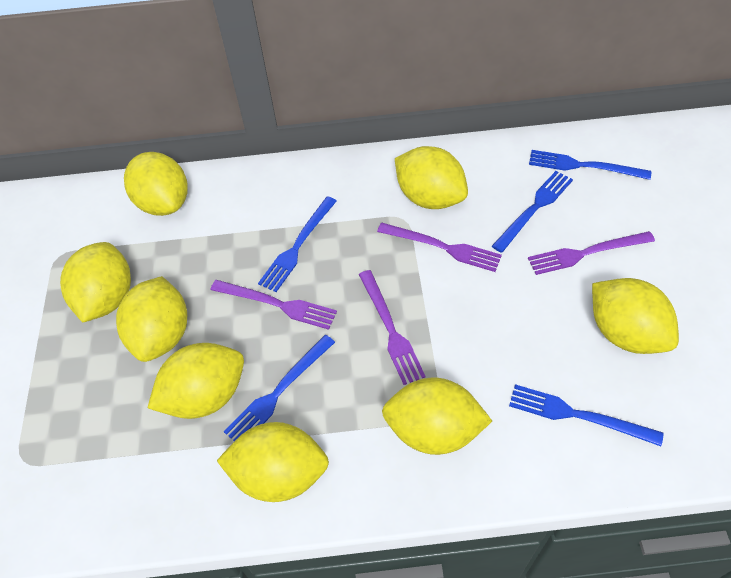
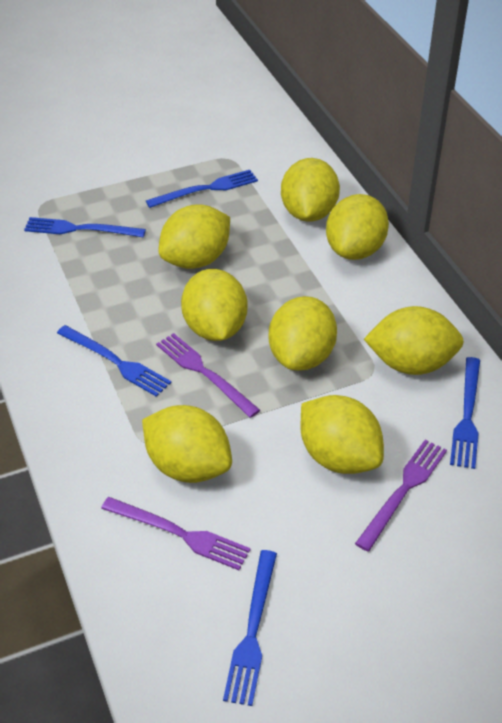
purple fork: 4 -> 3

